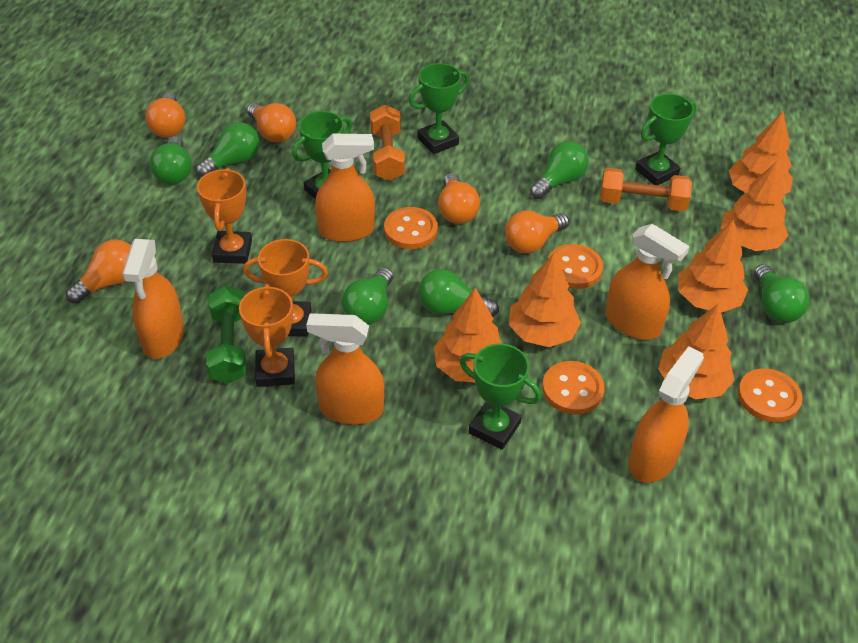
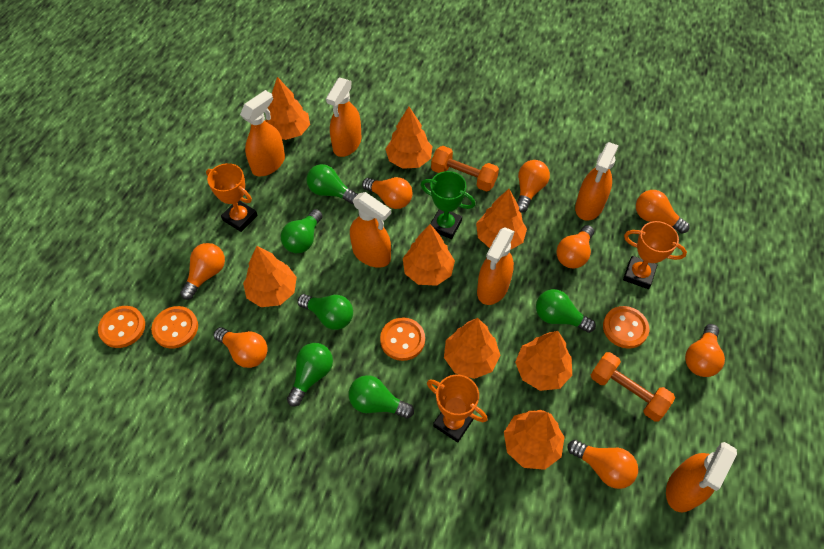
green dumbbell: 1 -> 0
green trophy: 4 -> 1
orange light bulb: 5 -> 8
orange spray bottle: 5 -> 6
orange tree: 6 -> 8

